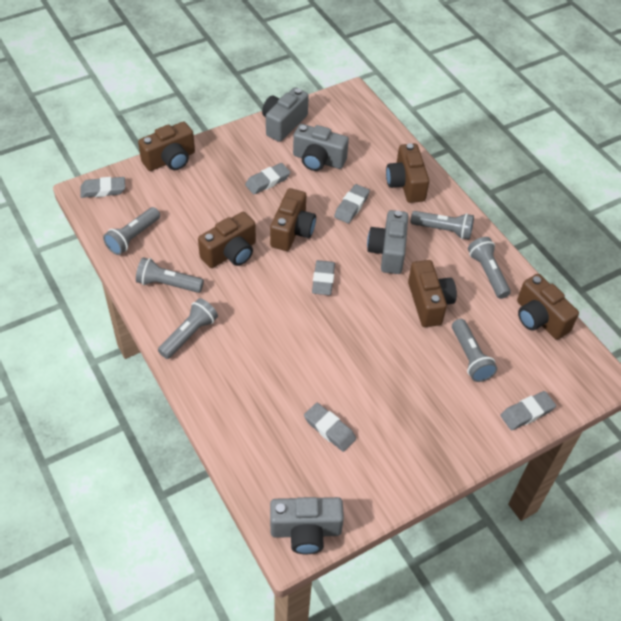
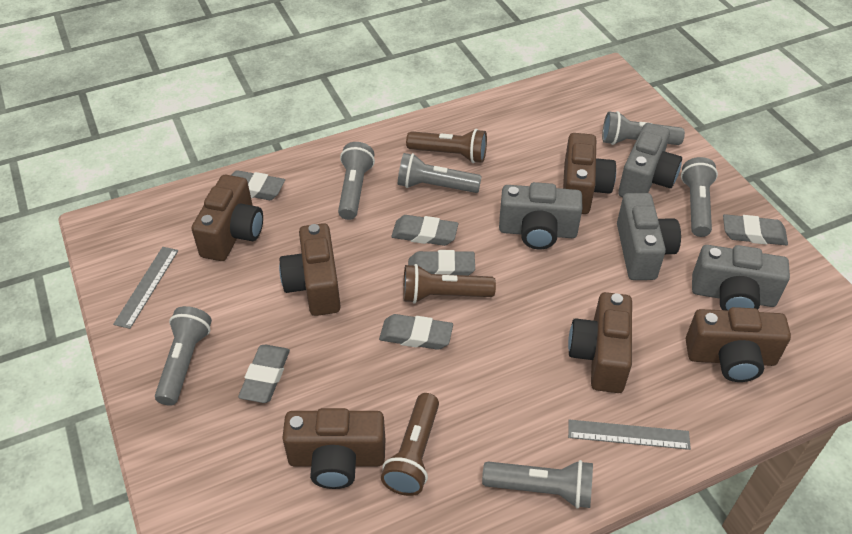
brown flashlight: 0 -> 3
grey ruler: 0 -> 2

